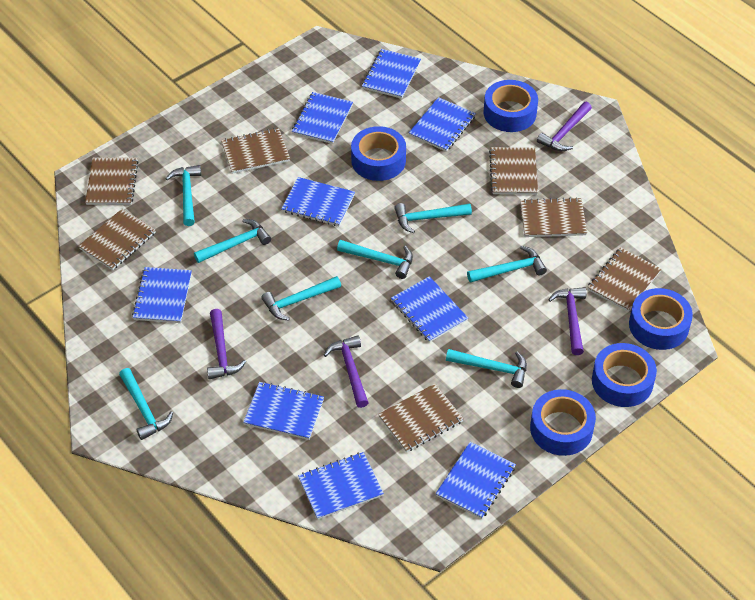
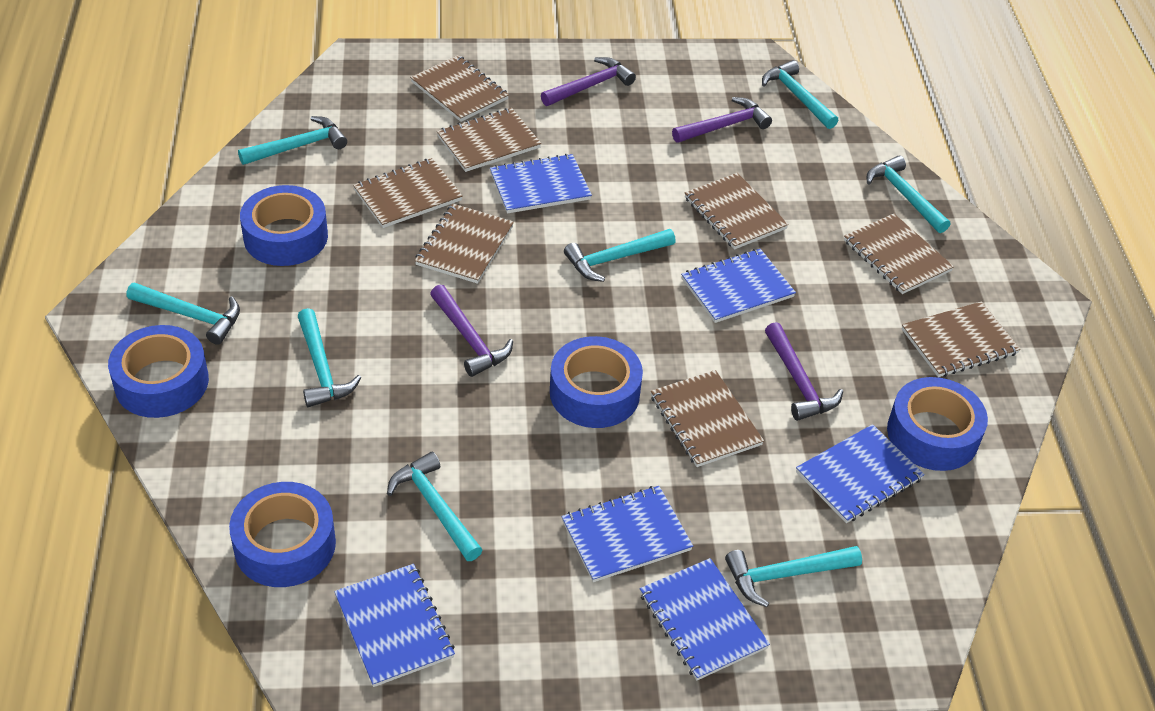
blue notebook: 9 -> 6
brown notebook: 7 -> 8

